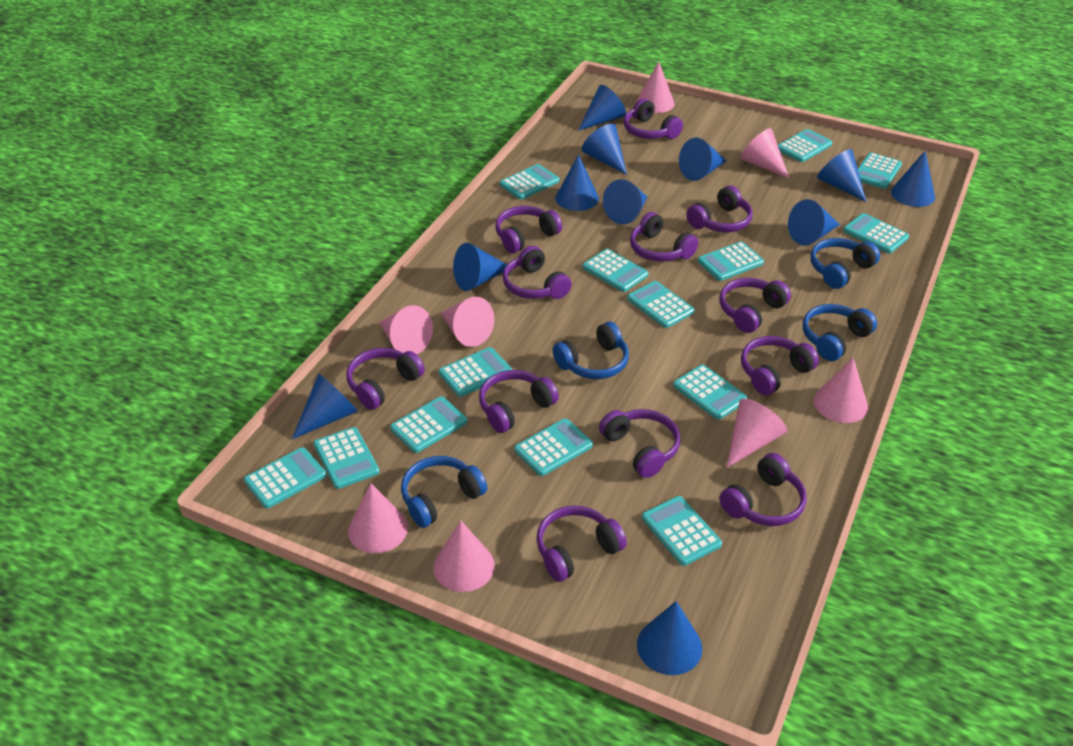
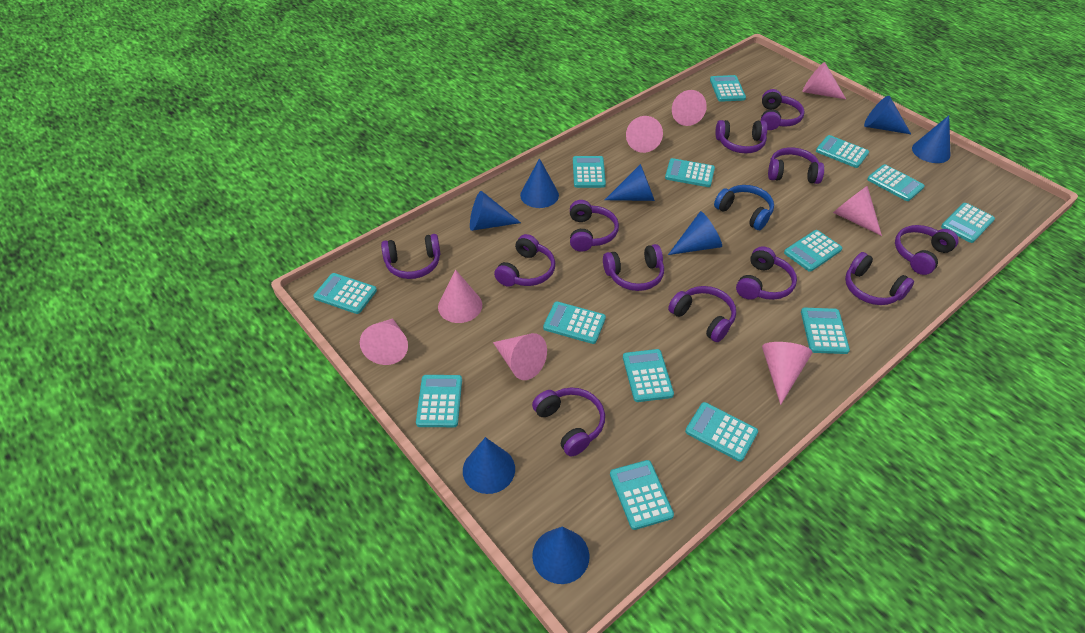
blue cone: 11 -> 8
blue headphones: 4 -> 1

